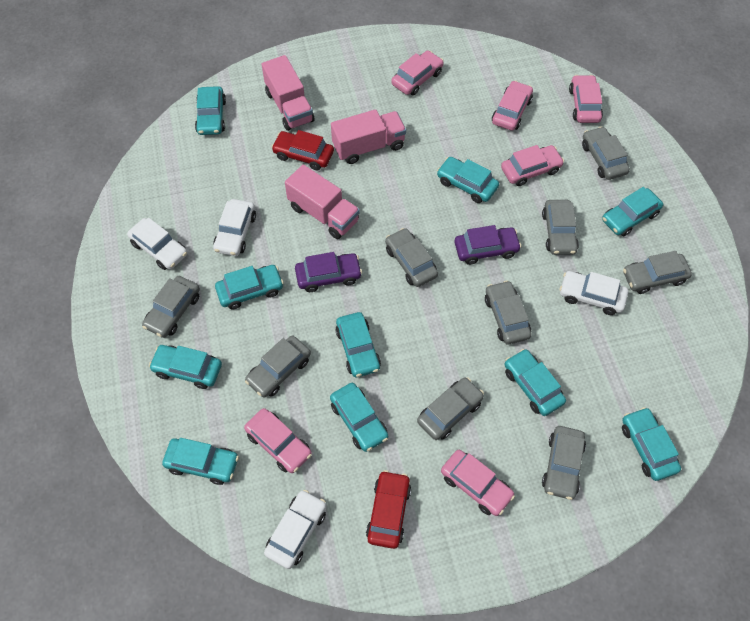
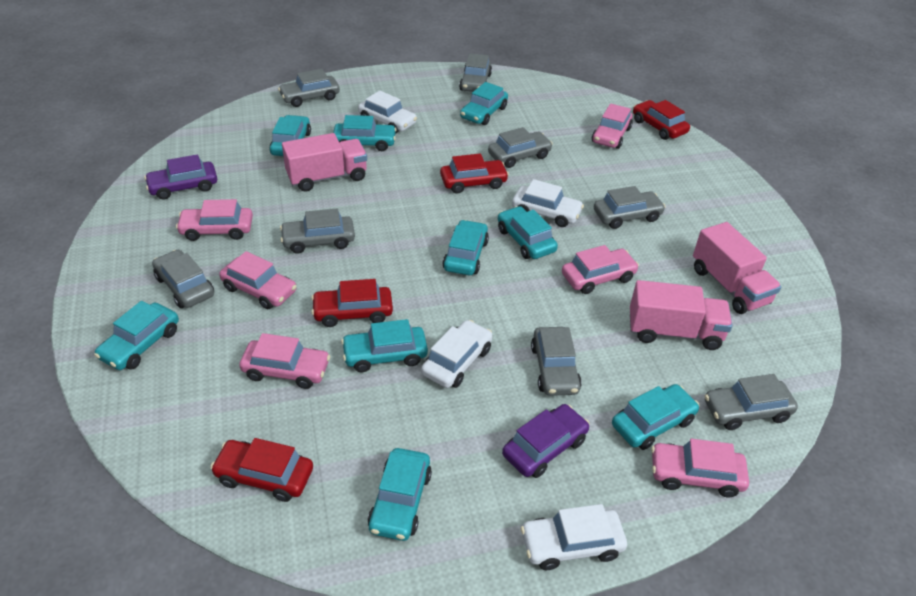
grey car: 9 -> 8
red car: 2 -> 4
turquoise car: 10 -> 9

